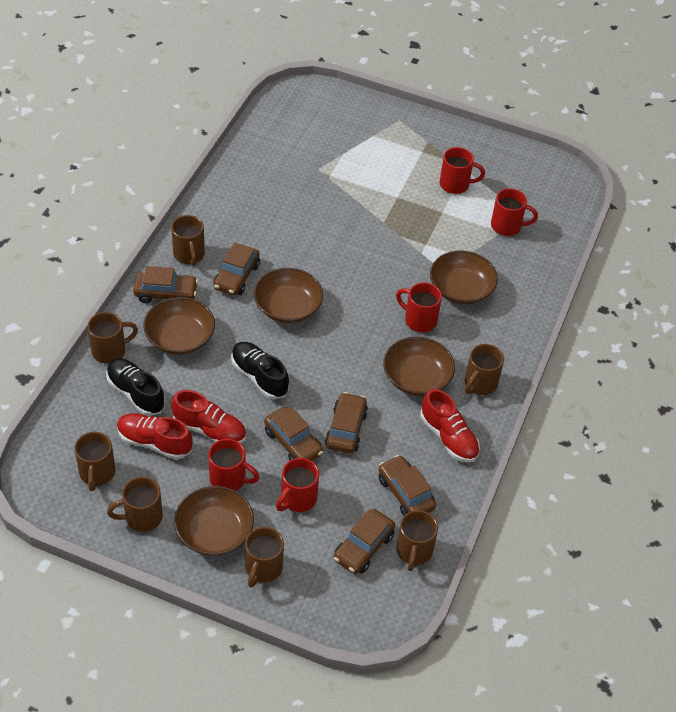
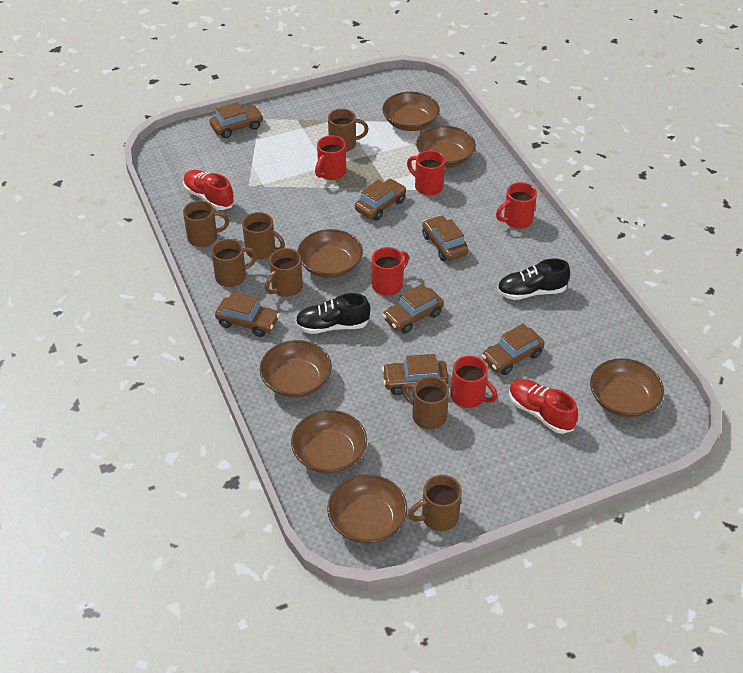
brown bowl: 5 -> 7
brown car: 6 -> 7
red shoe: 3 -> 2

